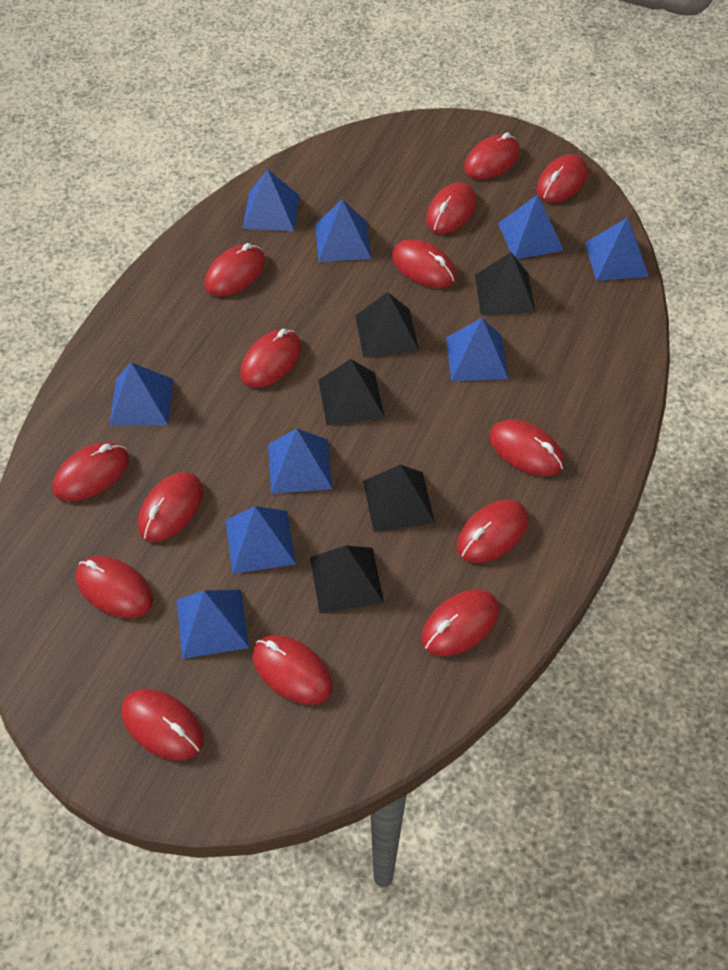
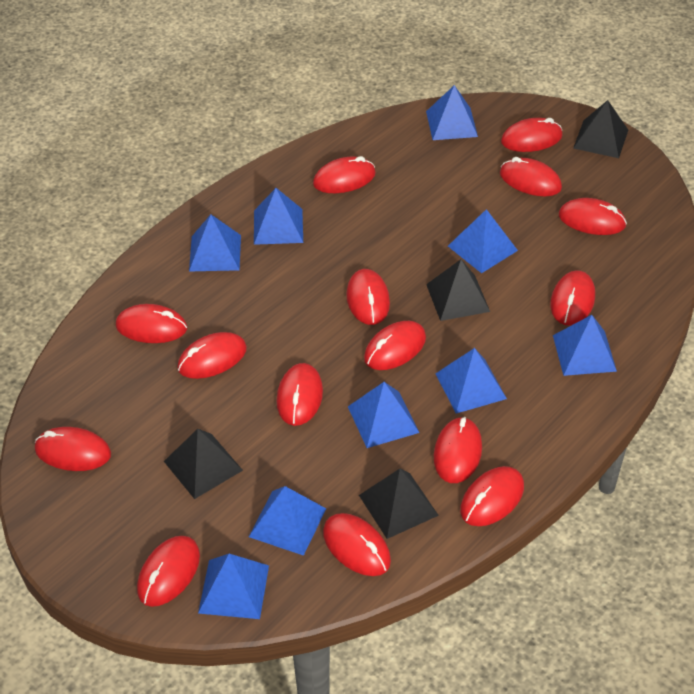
black pyramid: 5 -> 4
red mouse: 14 -> 15

